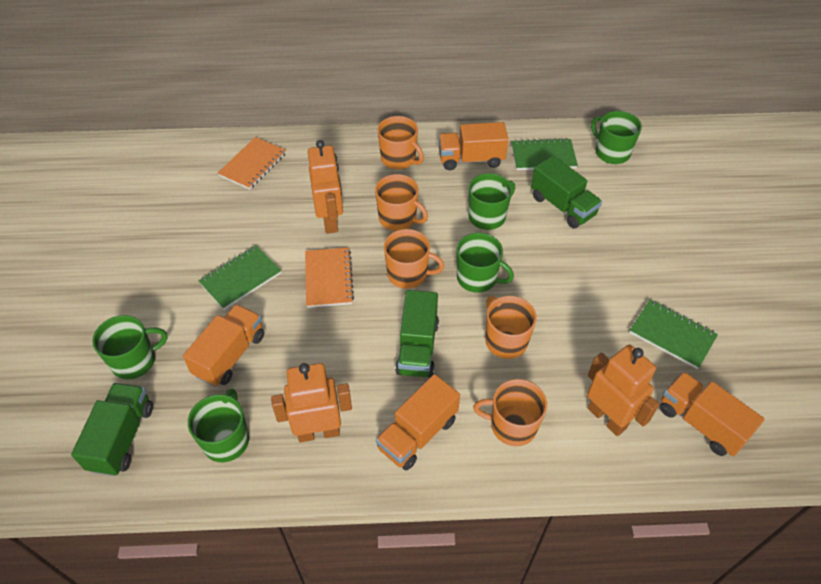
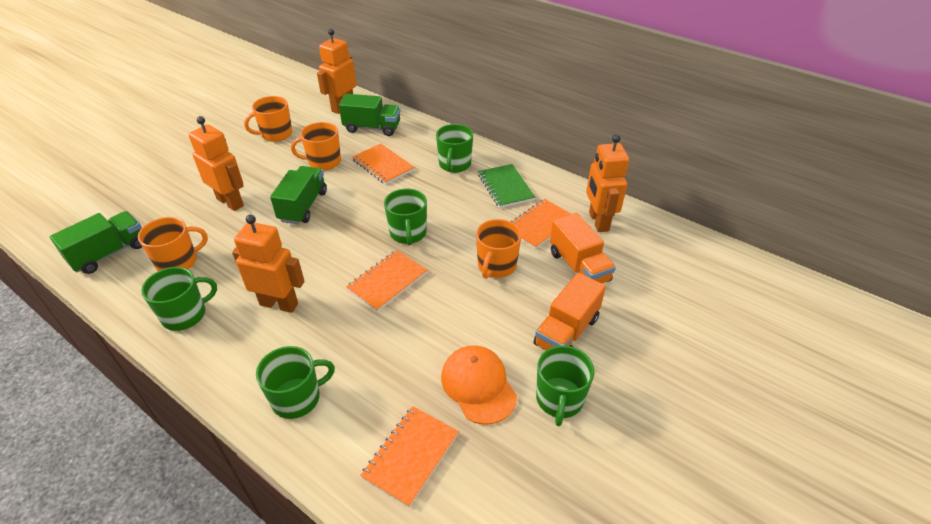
green notebook: 3 -> 1
orange cap: 0 -> 1
orange mug: 5 -> 4
orange notebook: 2 -> 4
orange robot: 3 -> 4
orange truck: 4 -> 2

